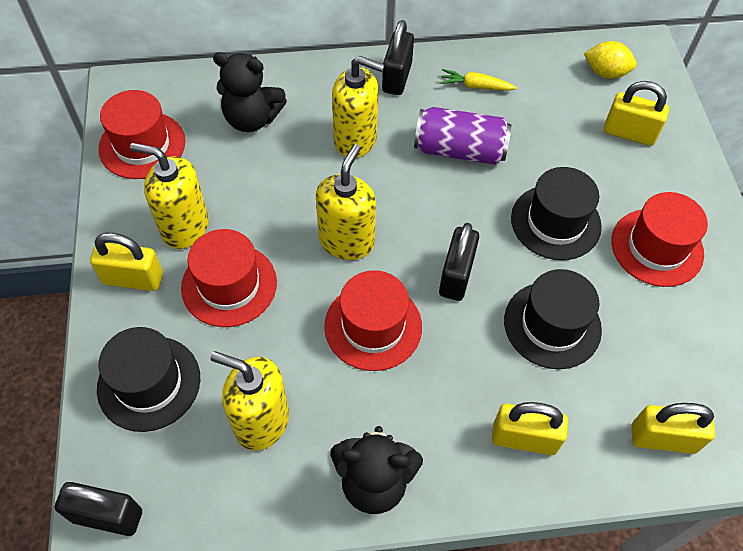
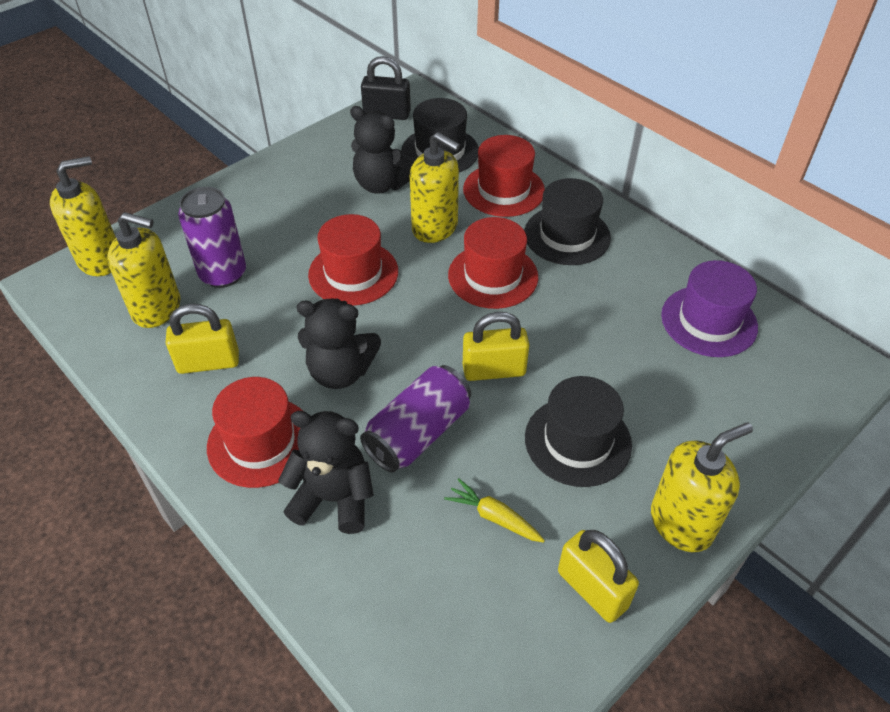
black padlock: 3 -> 1
black teddy bear: 2 -> 3
purple can: 1 -> 2
purple hat: 0 -> 1
yellow lemon: 1 -> 0
yellow padlock: 4 -> 3

